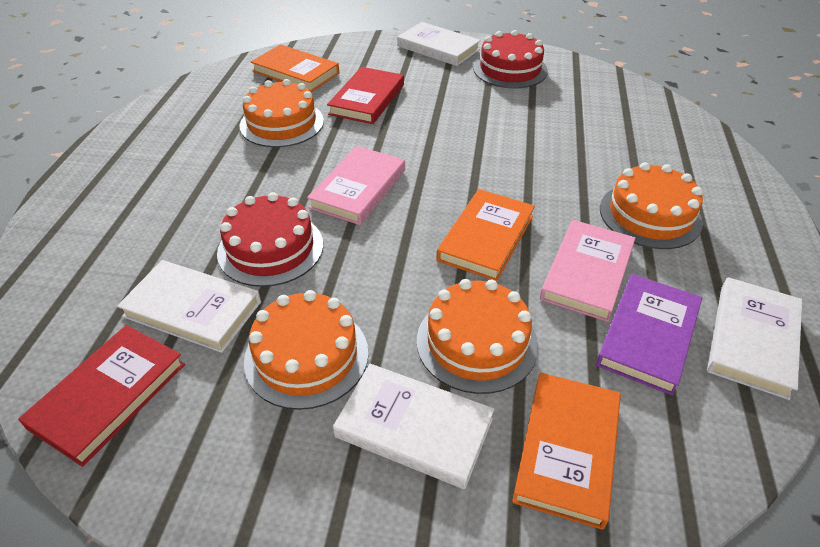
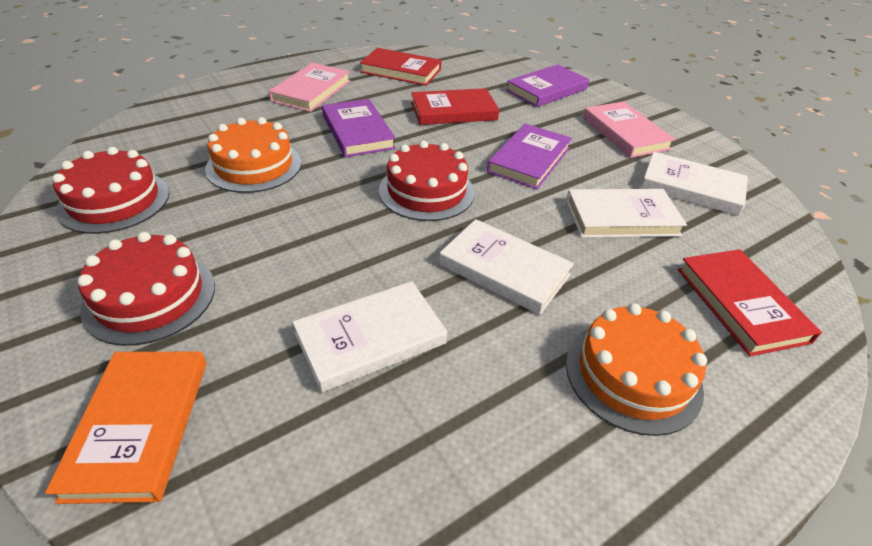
orange book: 3 -> 1
orange cake: 4 -> 2
purple book: 1 -> 3
red book: 2 -> 3
red cake: 2 -> 3

